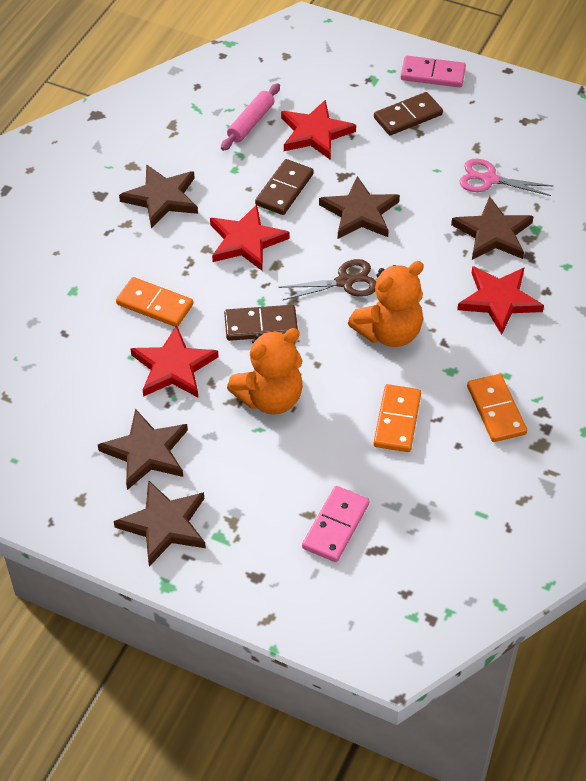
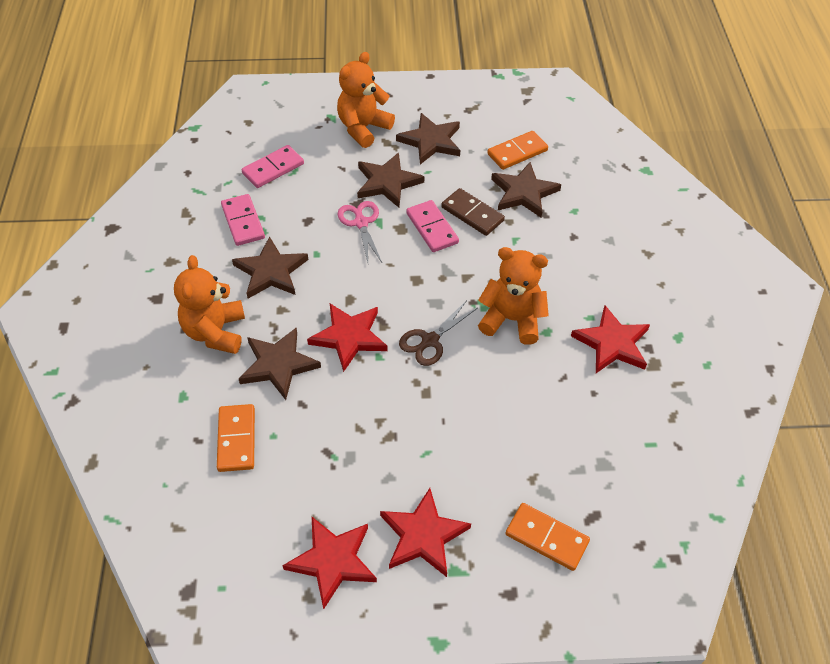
brown domino: 3 -> 1
orange teddy bear: 2 -> 3
pink domino: 2 -> 3
pink rolling pin: 1 -> 0

